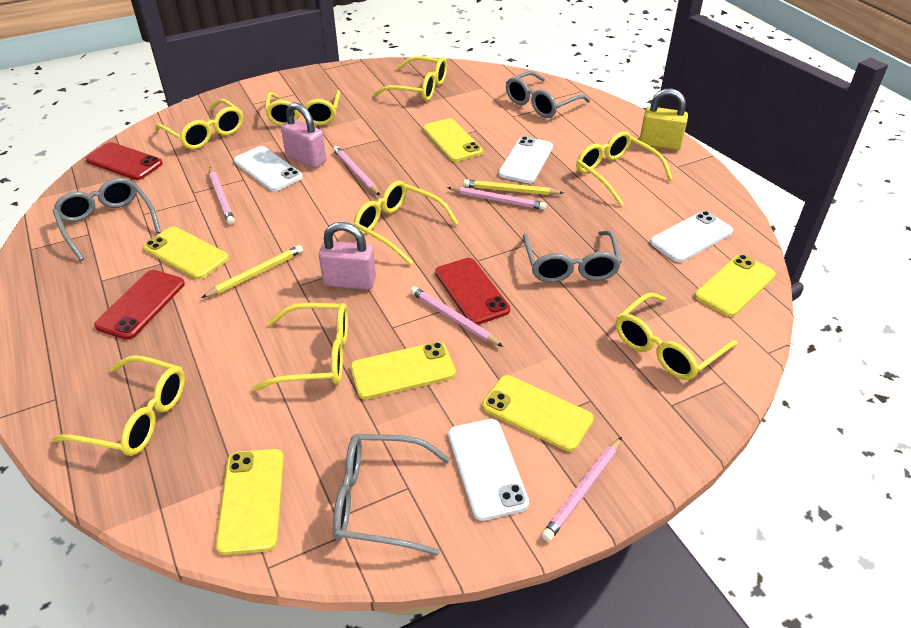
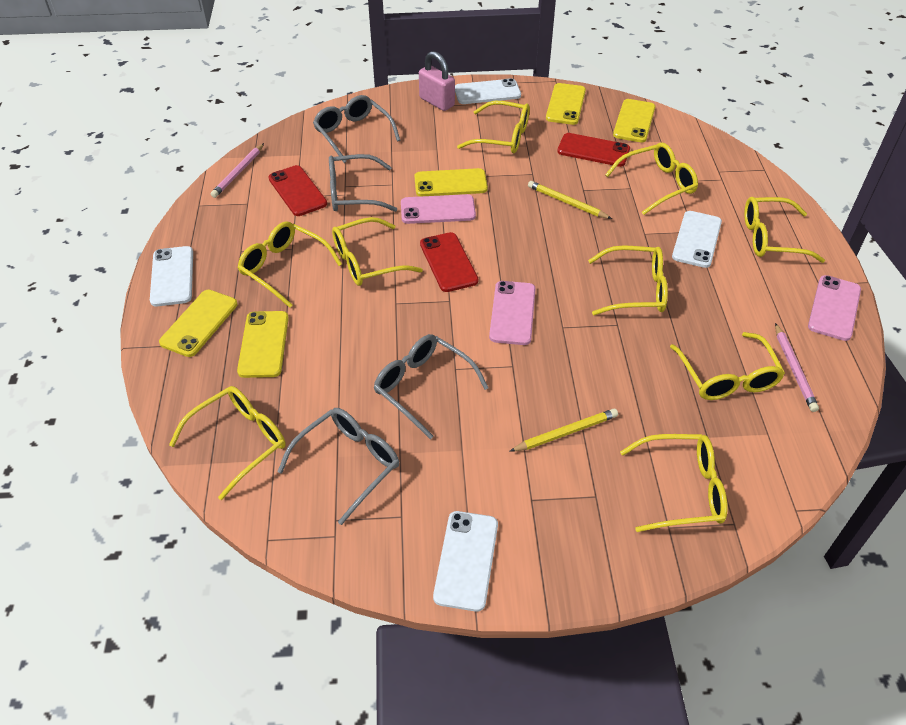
pink padlock: 2 -> 1
pink pencil: 5 -> 2
pink phone: 0 -> 3
yellow glasses: 8 -> 9
yellow padlock: 1 -> 0
yellow phone: 6 -> 5

